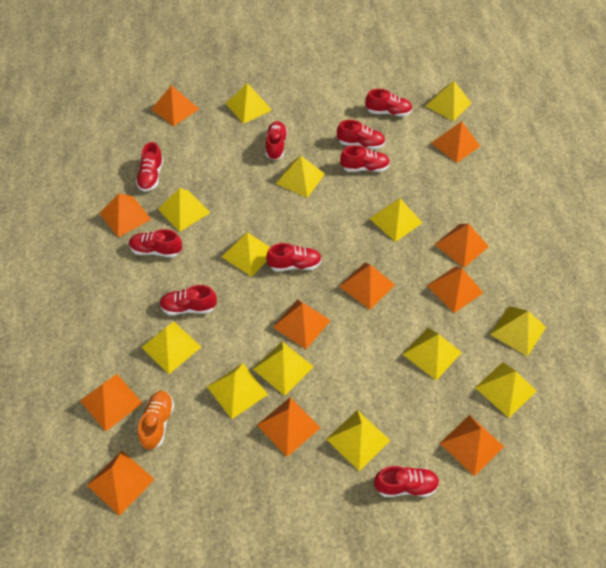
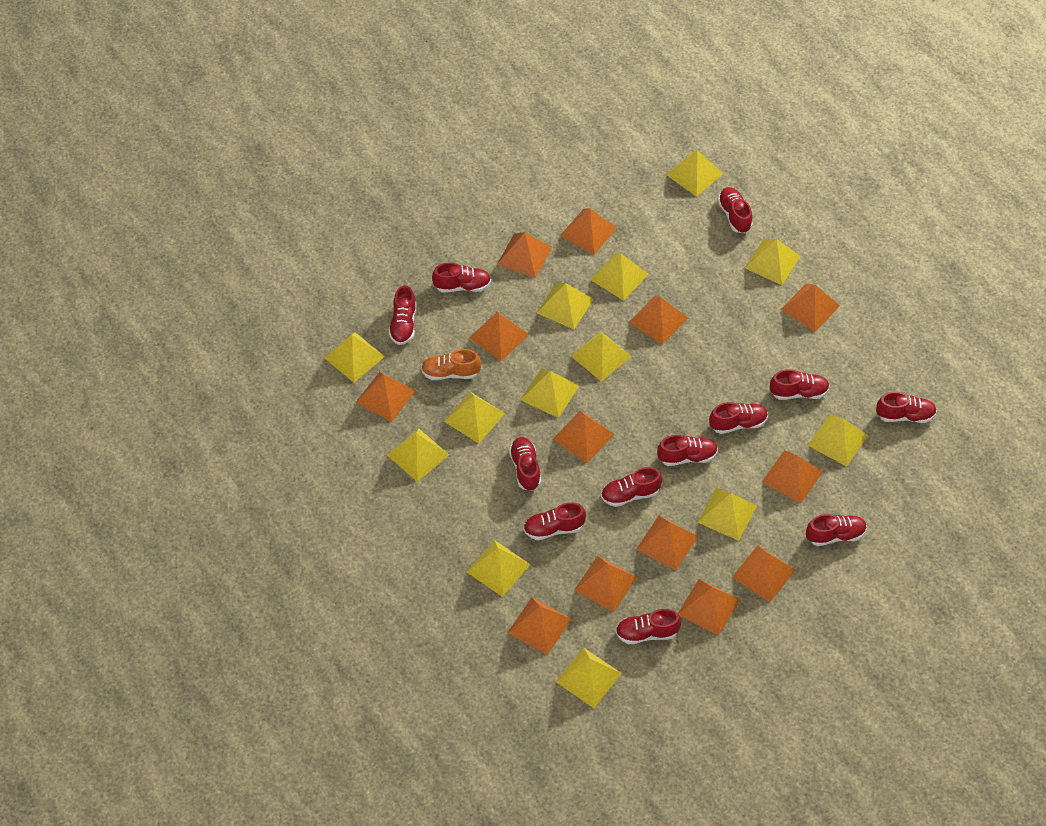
orange pyramid: 11 -> 13
red shoe: 9 -> 12

